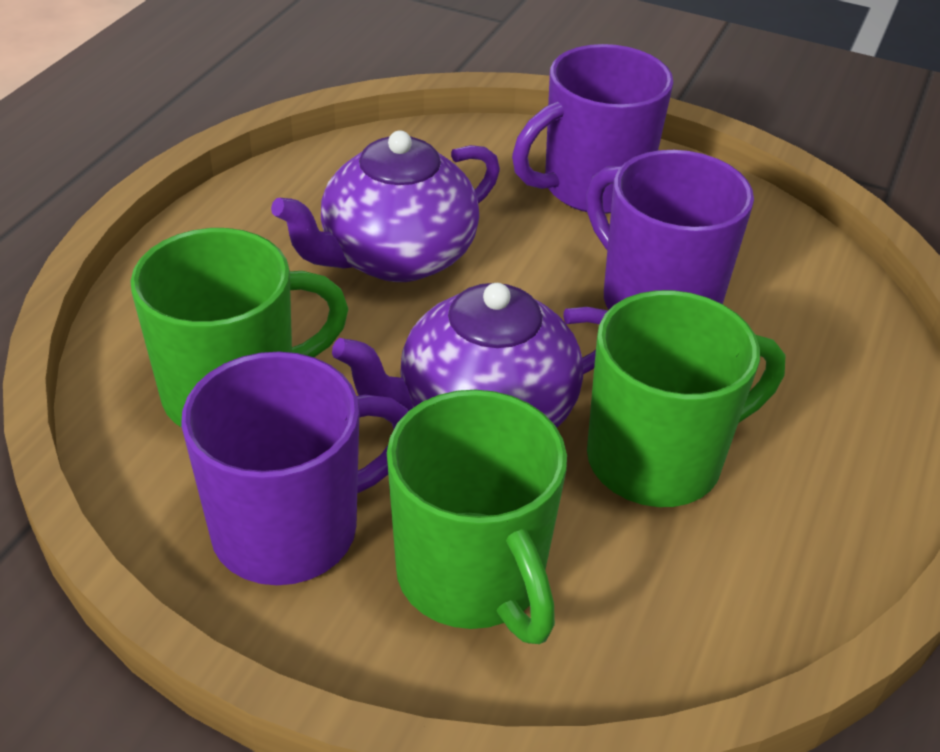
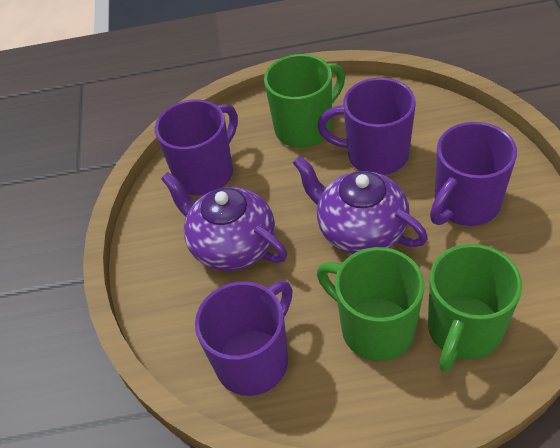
purple mug: 3 -> 4

